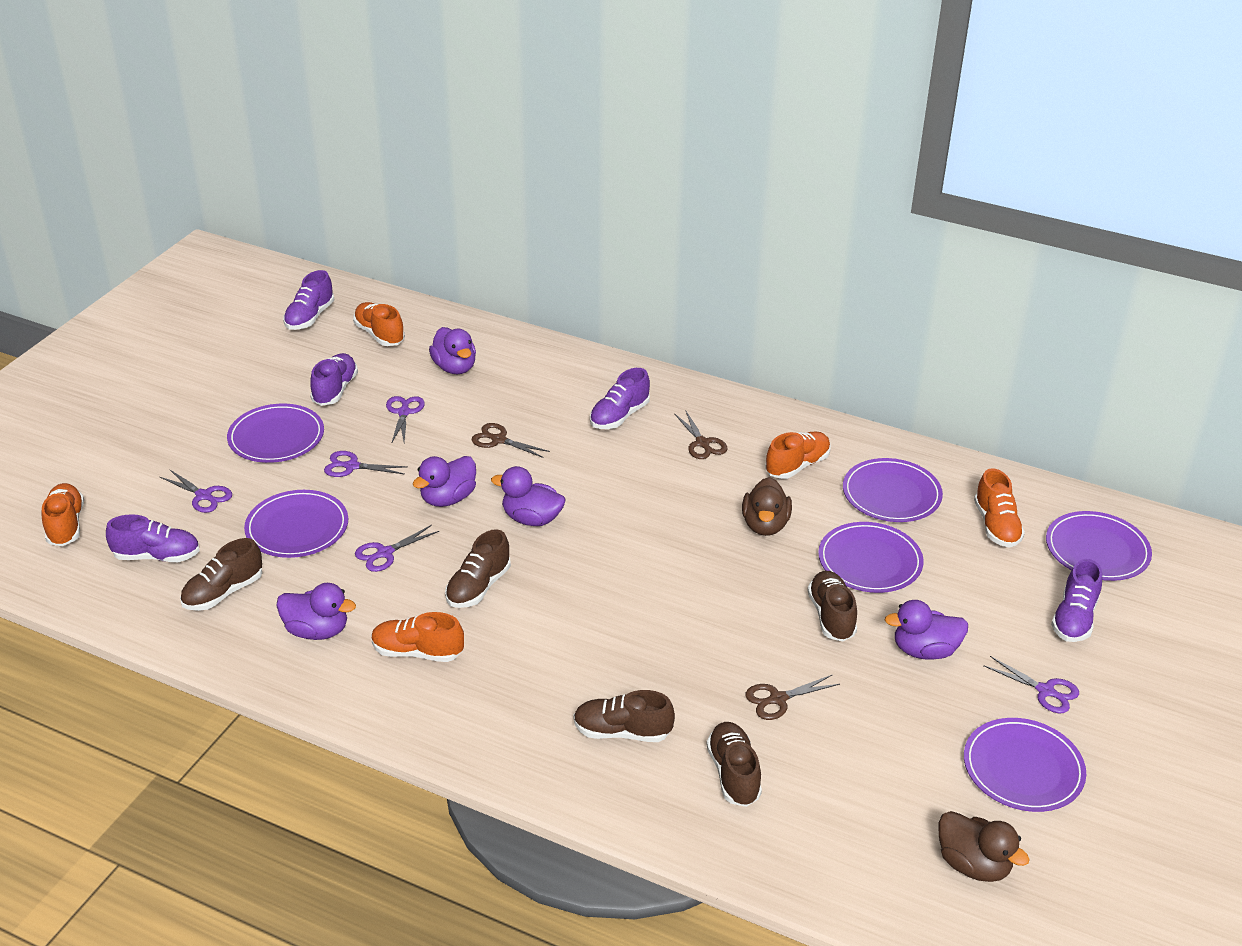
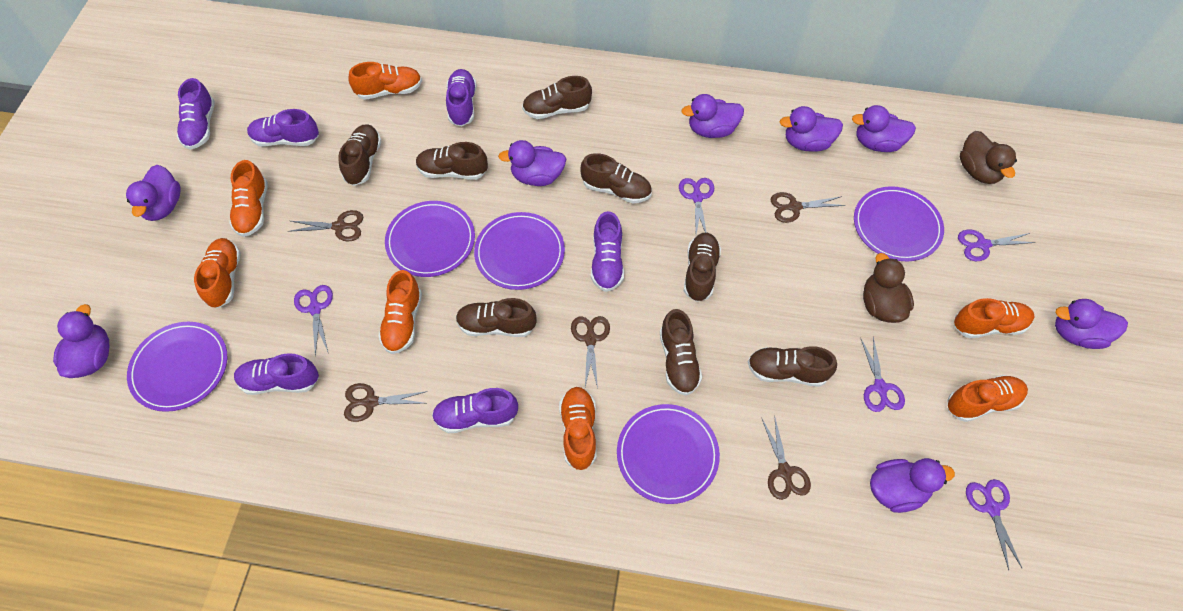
brown scissors: 3 -> 5
brown shoe: 5 -> 8
orange shoe: 5 -> 7
purple duck: 5 -> 8
purple plate: 6 -> 5
purple shoe: 5 -> 6

